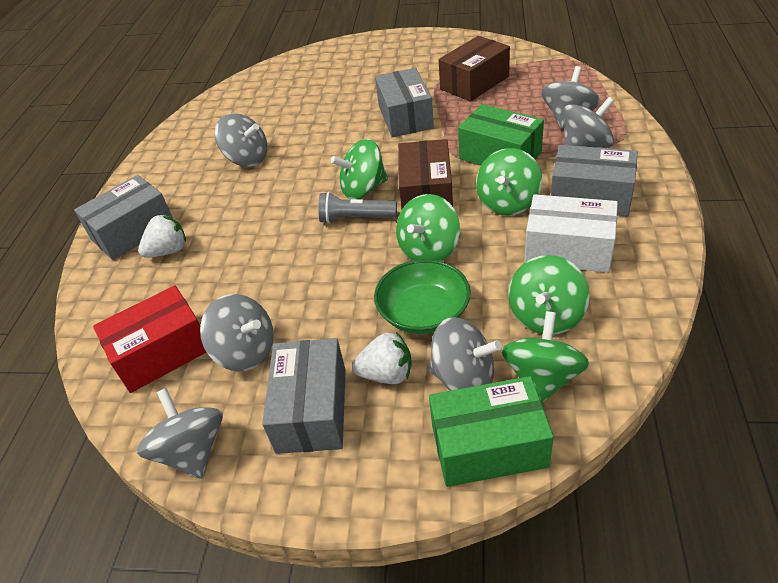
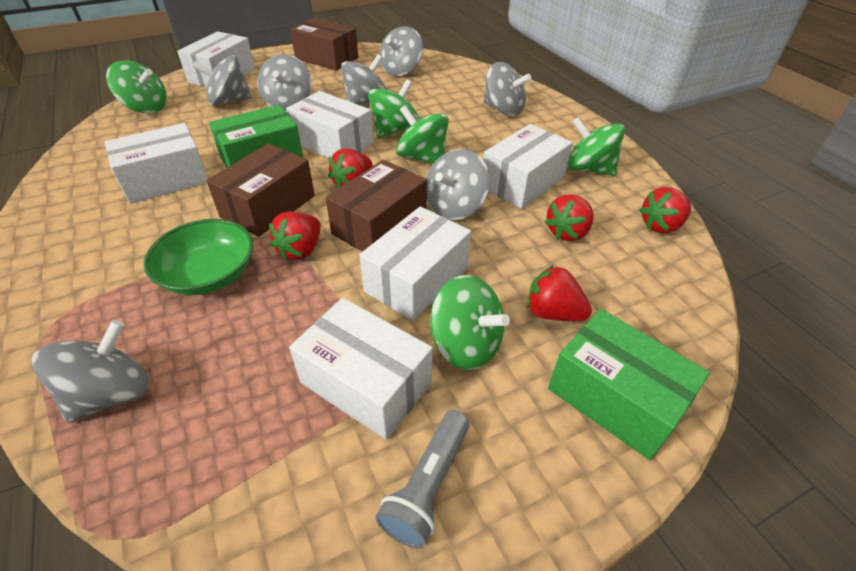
brown box: 2 -> 3
grey box: 4 -> 0
grey spinning top: 6 -> 7
red box: 1 -> 0
red strawberry: 0 -> 5
white box: 1 -> 6
white strawberry: 2 -> 0

